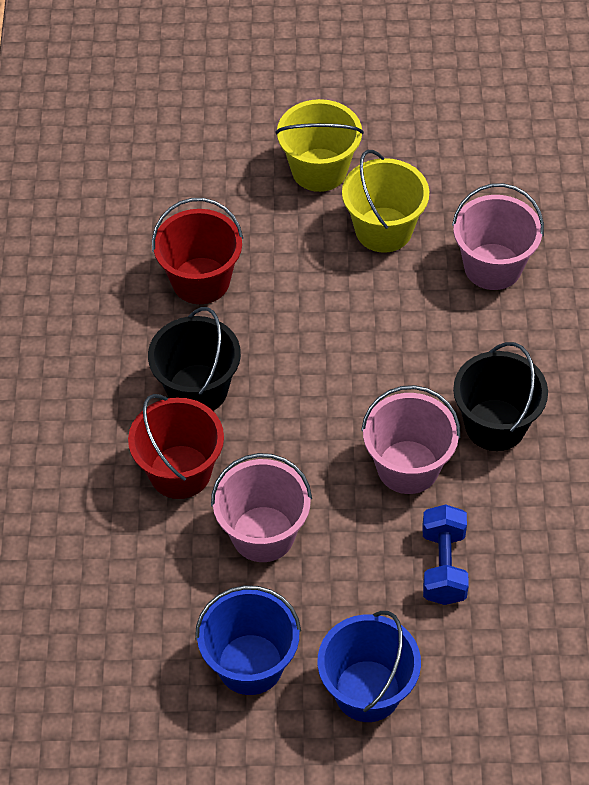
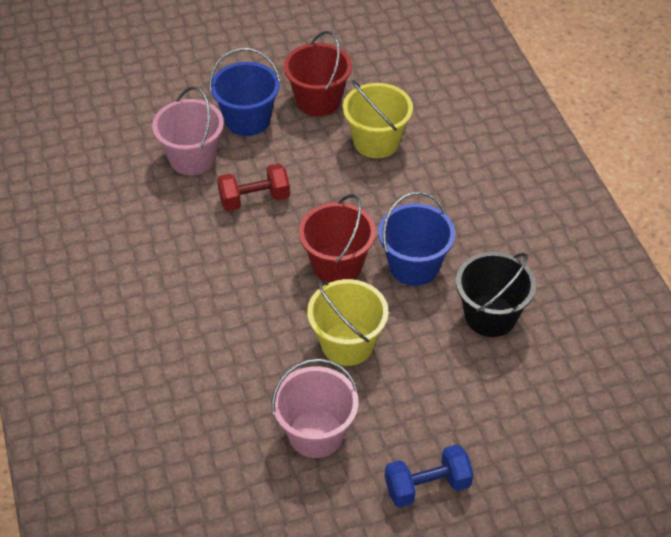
black bucket: 2 -> 1
pink bucket: 3 -> 2
red dumbbell: 0 -> 1

